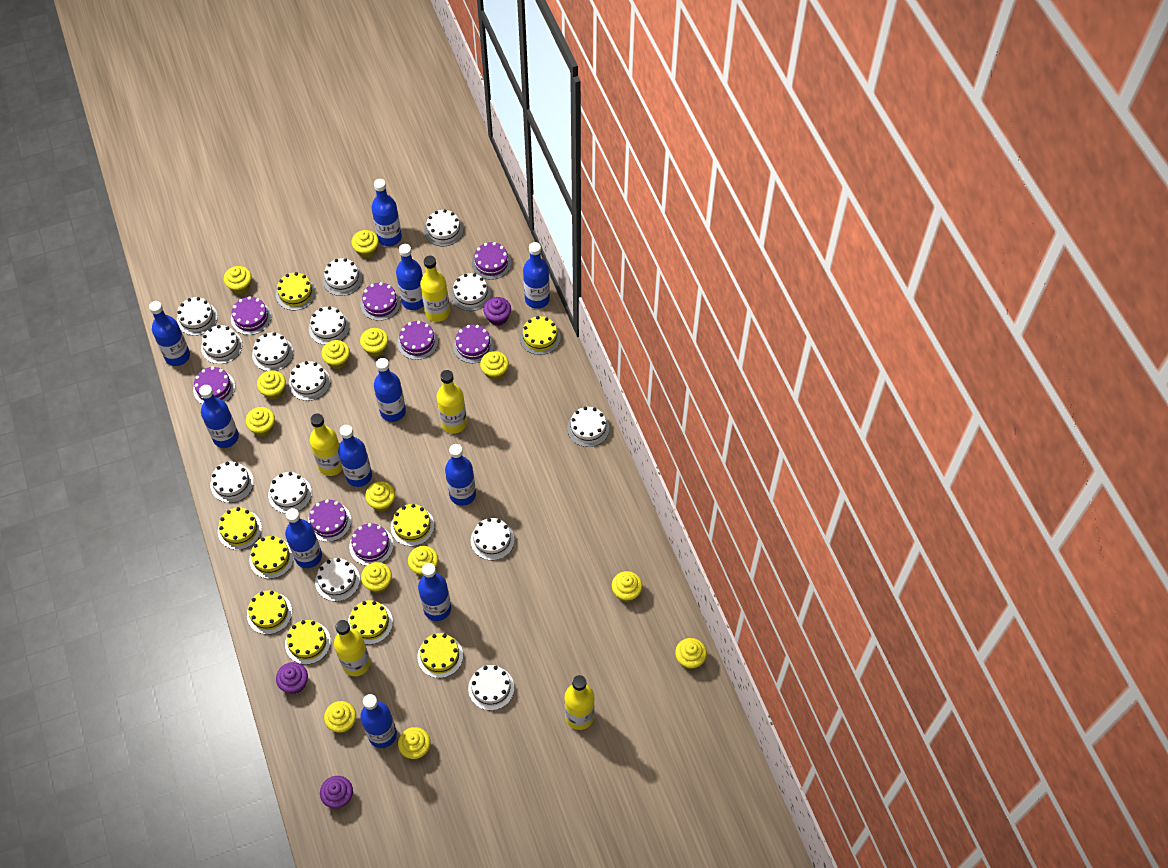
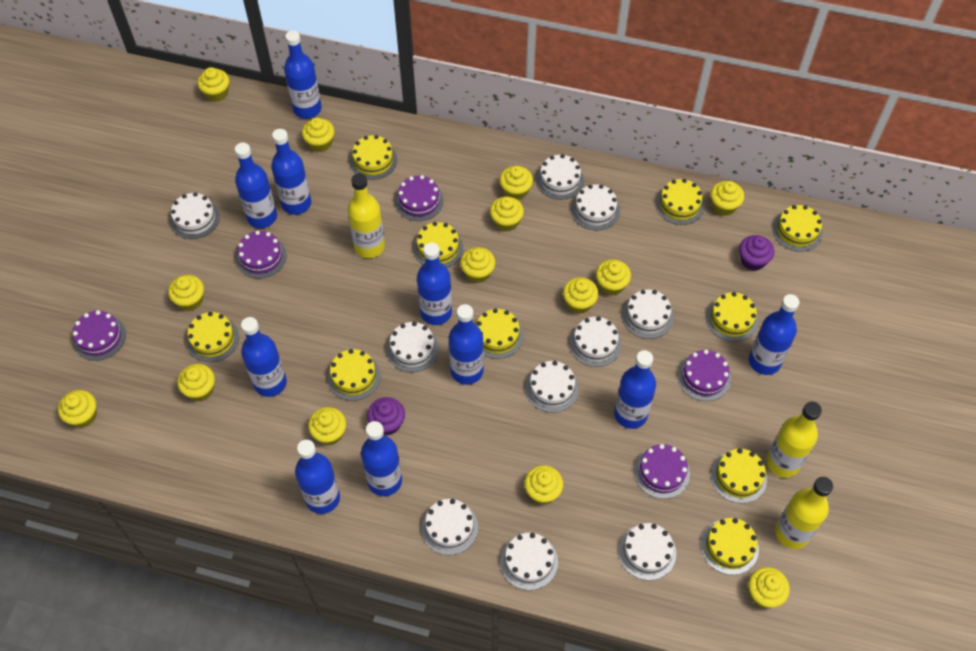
blue bottle: 11 -> 10
purple cake: 8 -> 5
purple cupcake: 3 -> 2
white cake: 14 -> 10
yellow bottle: 5 -> 3
yellow cake: 9 -> 10

